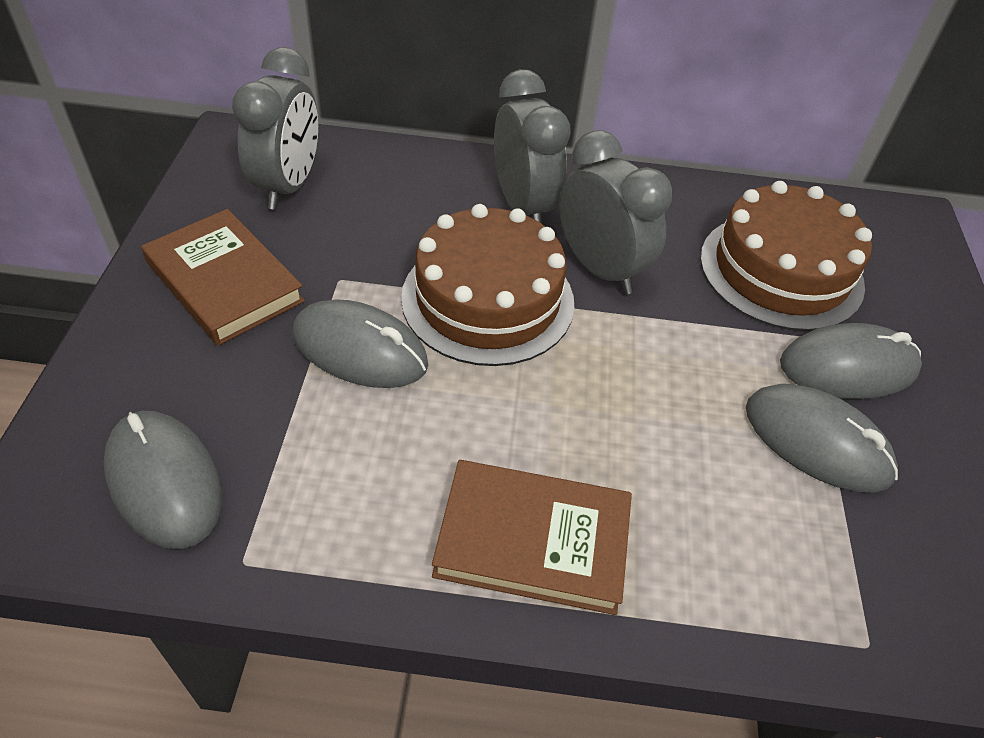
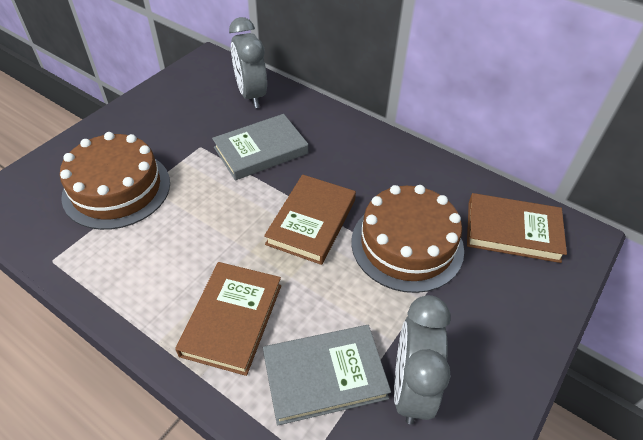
brown book: 2 -> 3
grey book: 0 -> 2
grey clock: 3 -> 2
grey mouse: 4 -> 0

